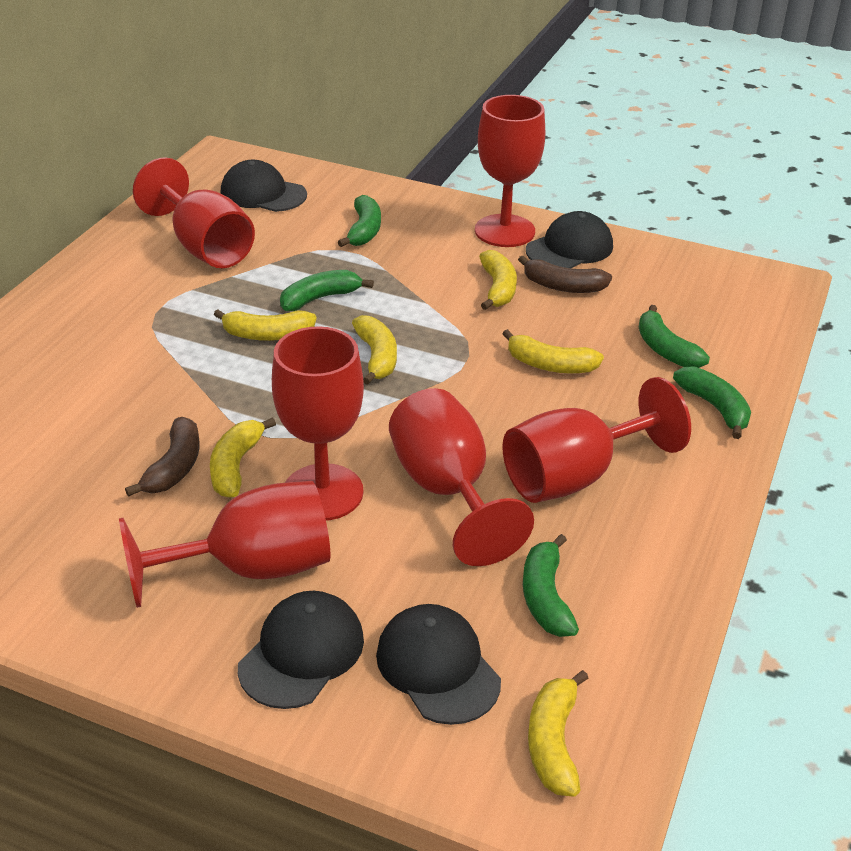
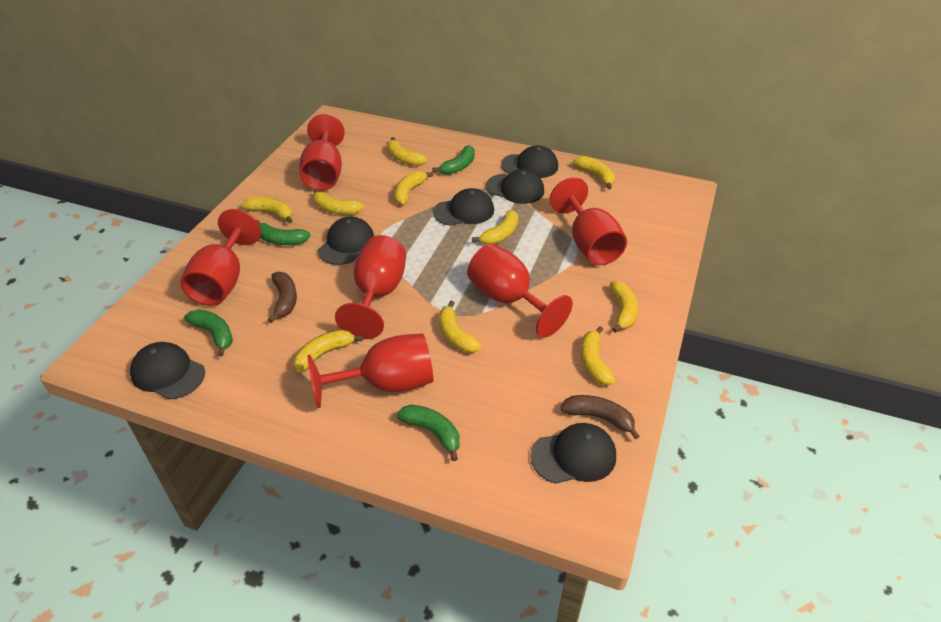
black cap: 4 -> 6
green banana: 5 -> 4
yellow banana: 6 -> 10

